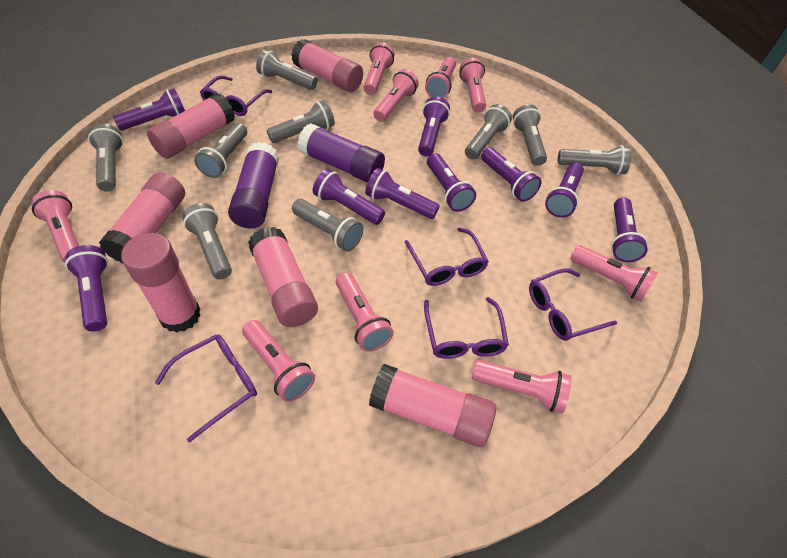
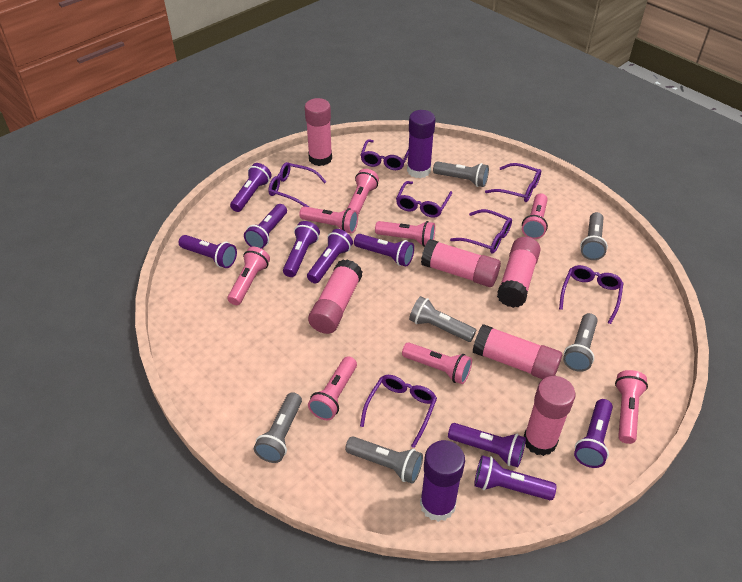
grey flashlight: 9 -> 6
pink flashlight: 9 -> 8
purple glasses: 5 -> 7

